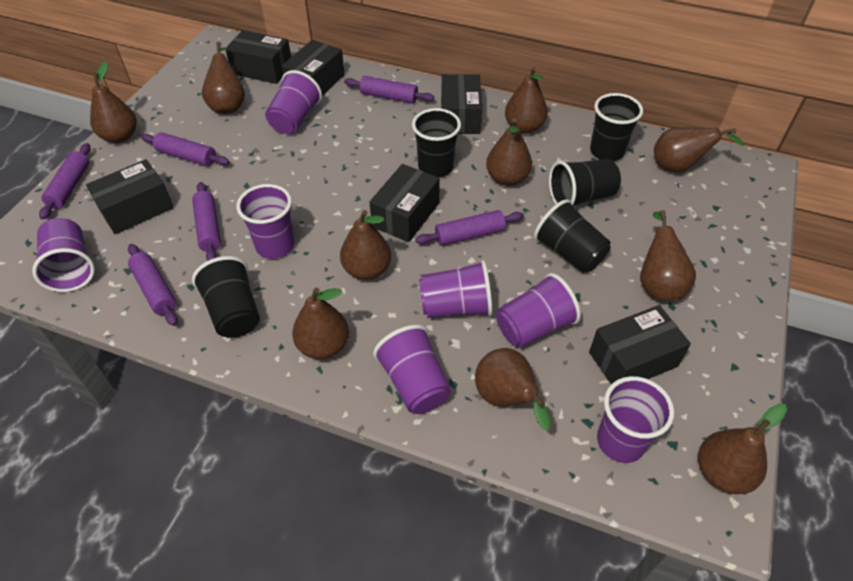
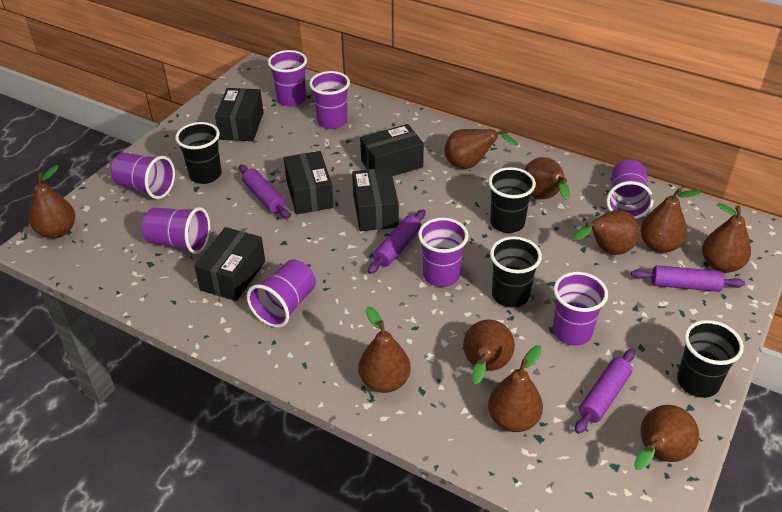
black box: 6 -> 5
black cup: 5 -> 4
purple cup: 7 -> 8
purple rolling pin: 6 -> 4

